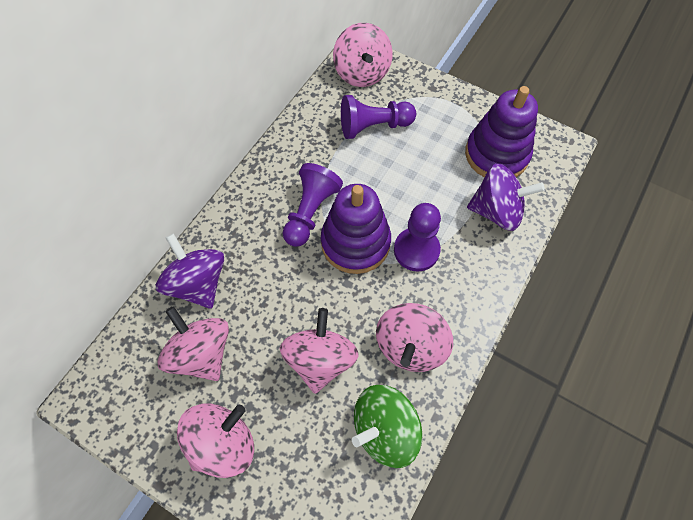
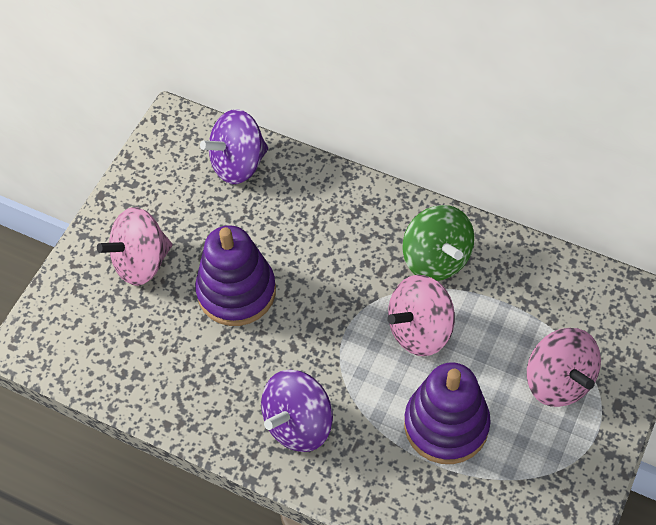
pink spinning top: 5 -> 3
purple pawn: 3 -> 0

